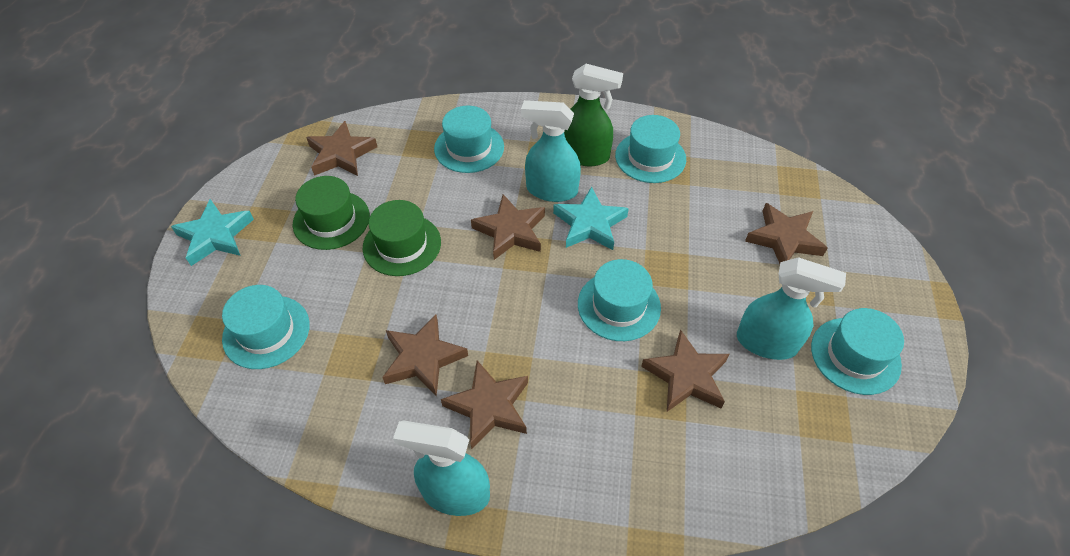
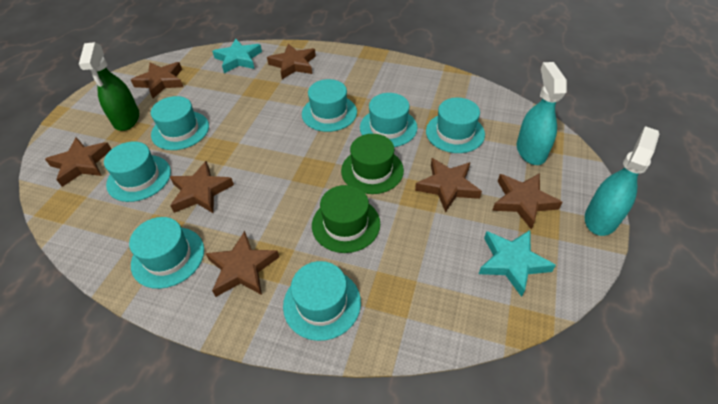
brown star: 6 -> 7
turquoise hat: 5 -> 7
turquoise spray bottle: 3 -> 2

